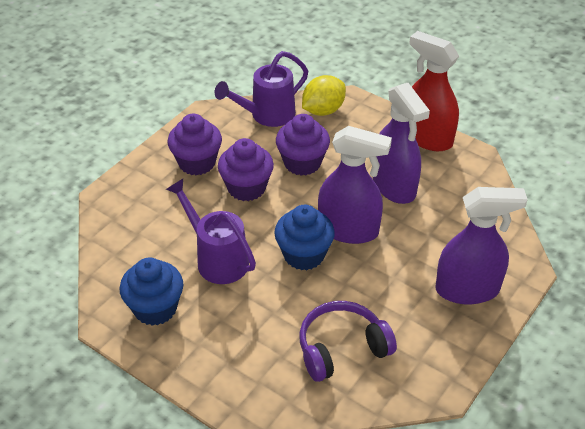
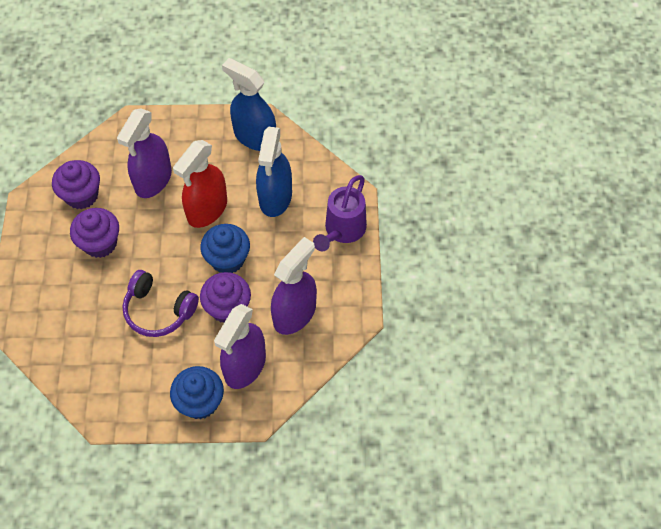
blue spray bottle: 0 -> 2
purple watering can: 2 -> 1
yellow lemon: 1 -> 0

